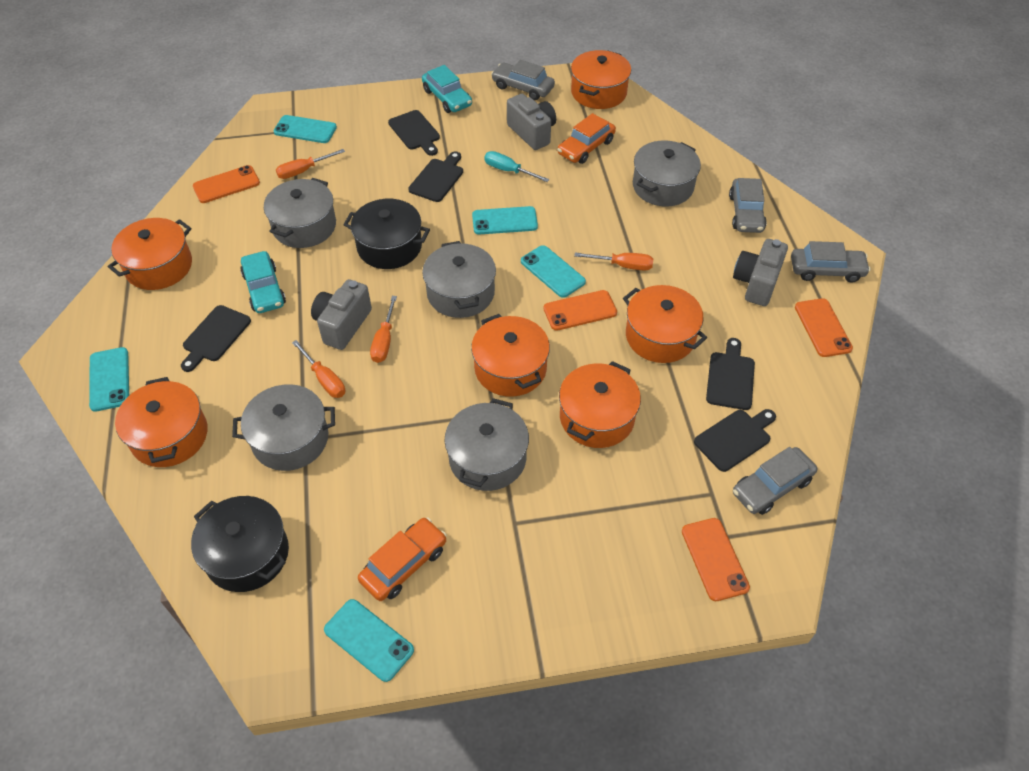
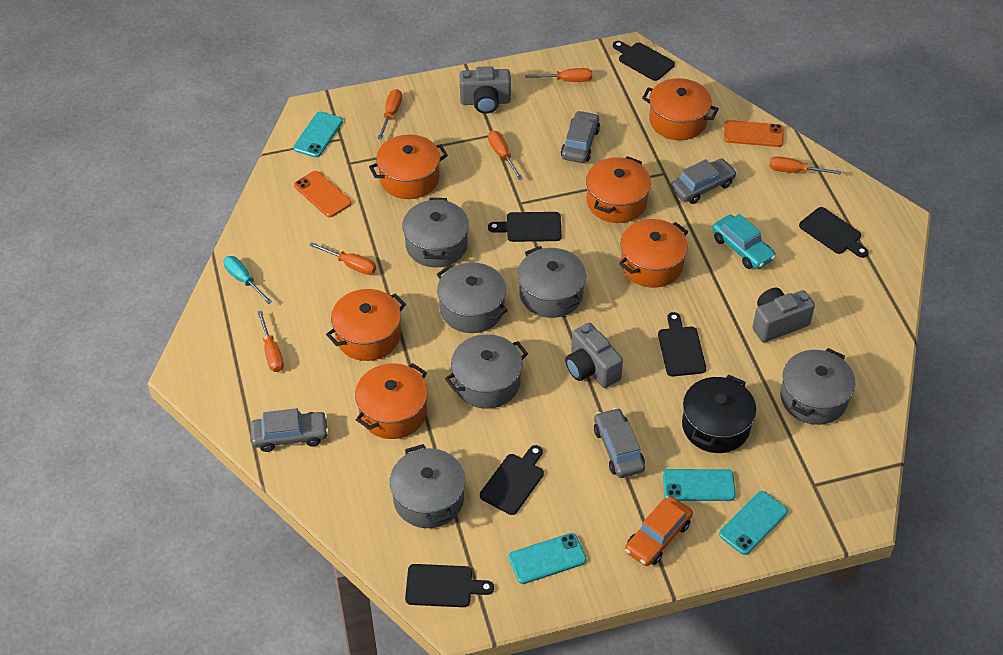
black cutting board: 5 -> 6
black pot: 2 -> 1
grey pot: 5 -> 6
orange car: 2 -> 1
orange phone: 4 -> 2
orange screwdriver: 4 -> 6
turquoise car: 2 -> 1
turquoise phone: 5 -> 4

